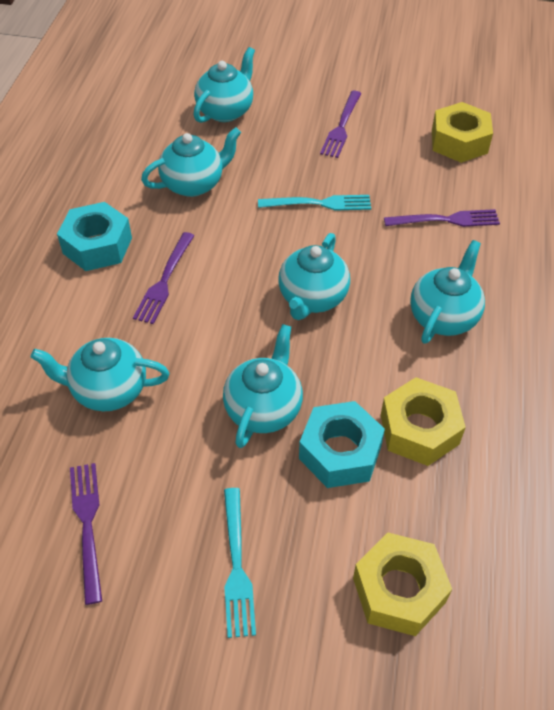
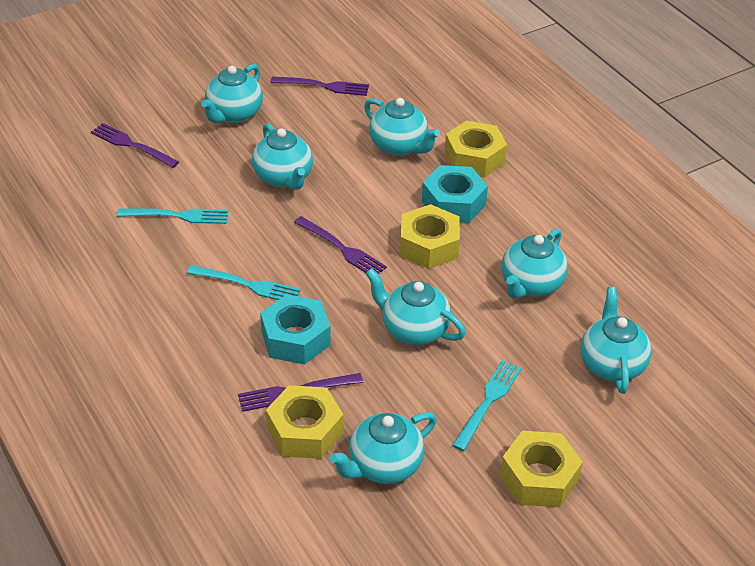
turquoise fork: 2 -> 3
turquoise teapot: 6 -> 7
yellow nut: 3 -> 4

